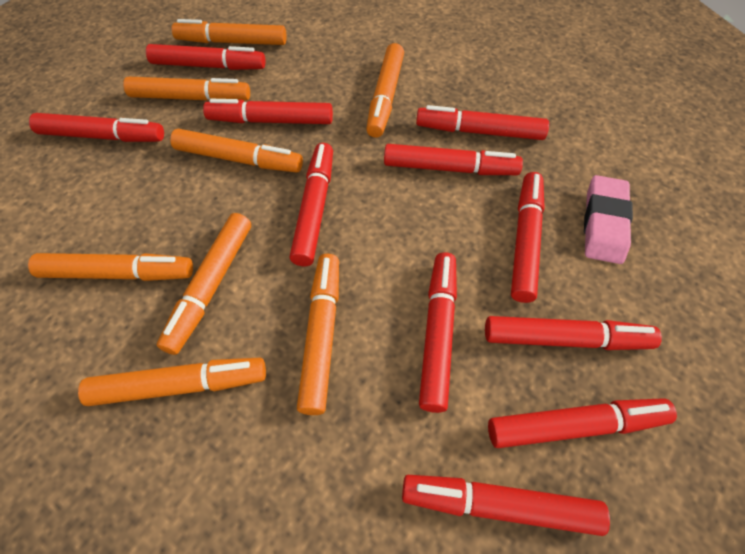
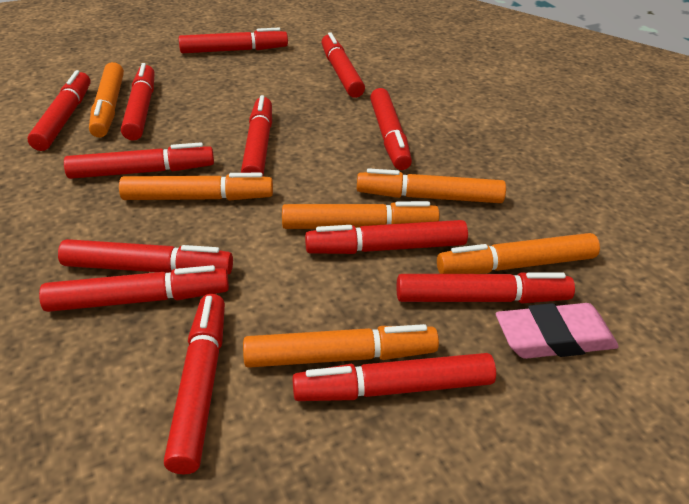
orange marker: 8 -> 6
red marker: 11 -> 13

